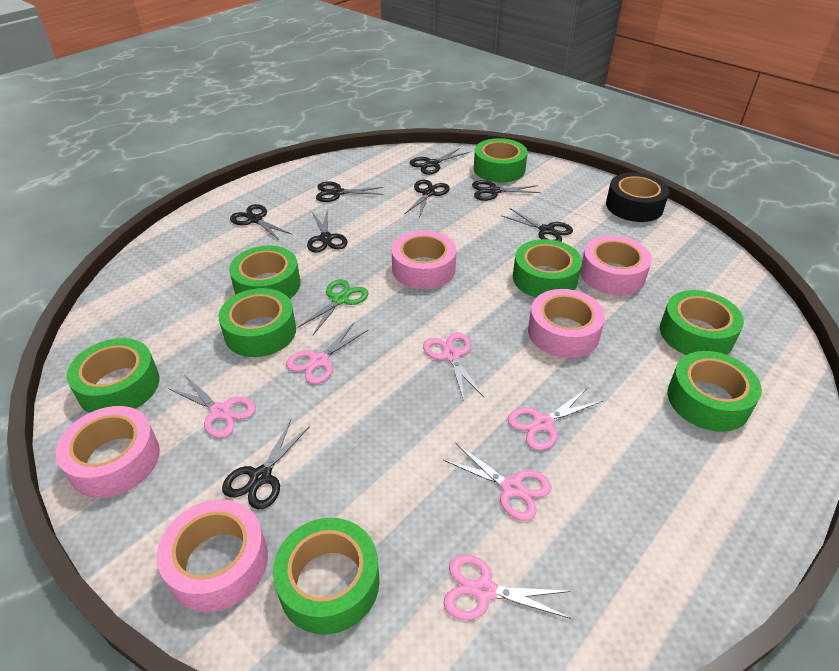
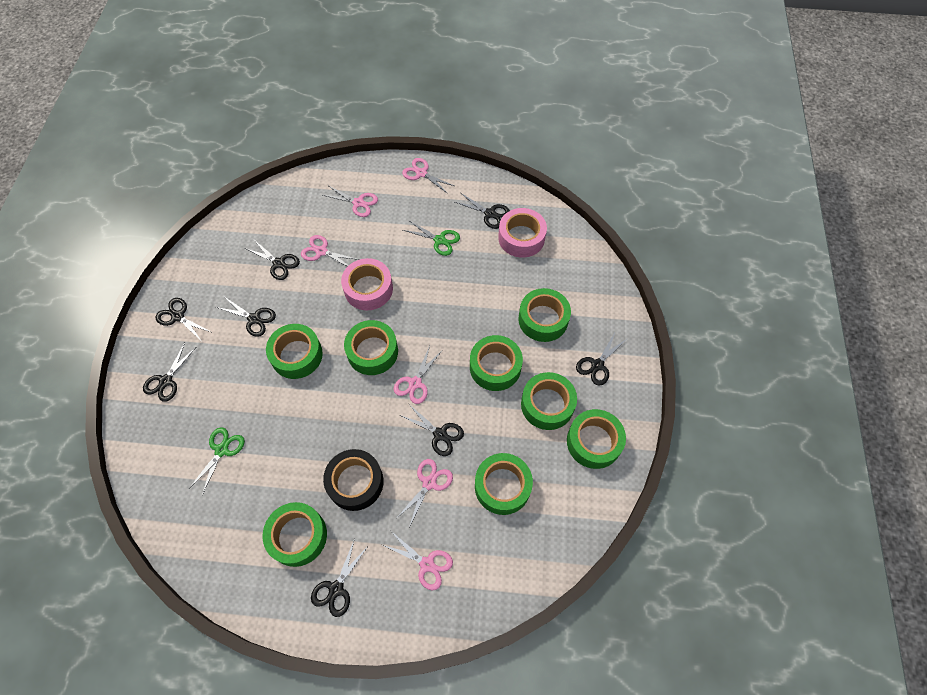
green scissors: 1 -> 2
pink tape: 5 -> 2

